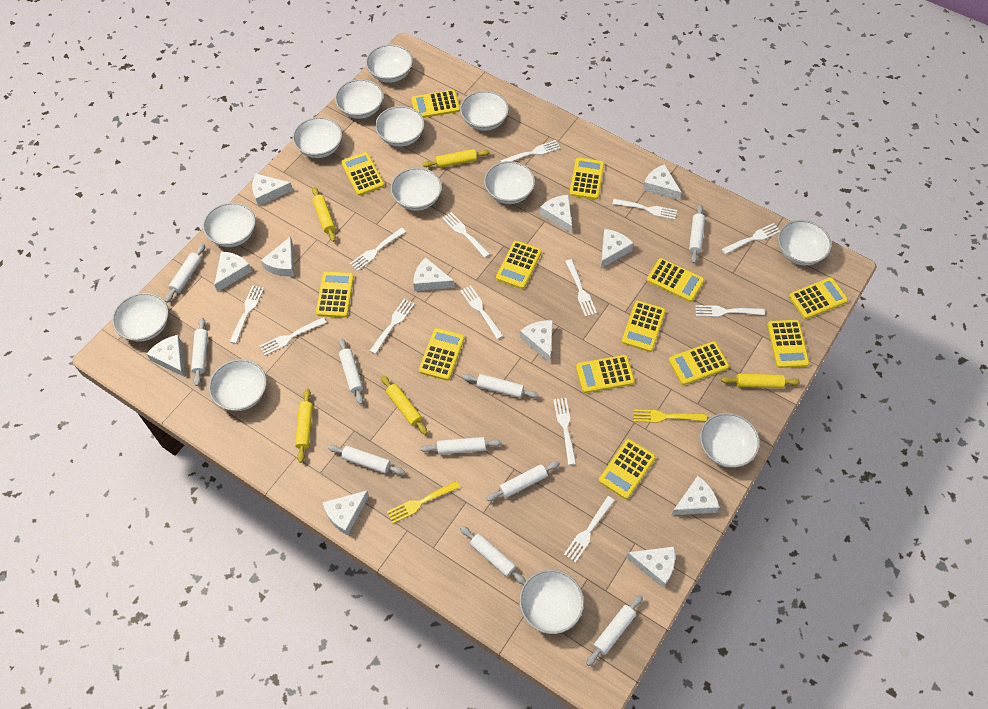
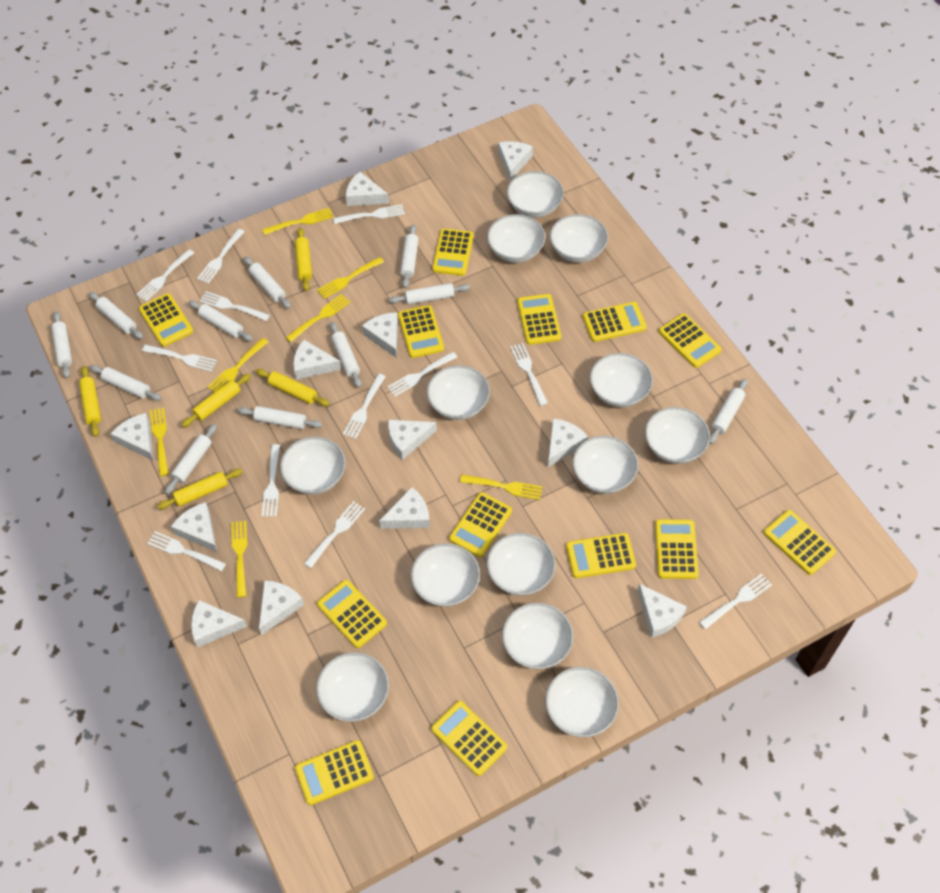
white fork: 13 -> 12
white rolling pin: 10 -> 11
yellow fork: 2 -> 7

